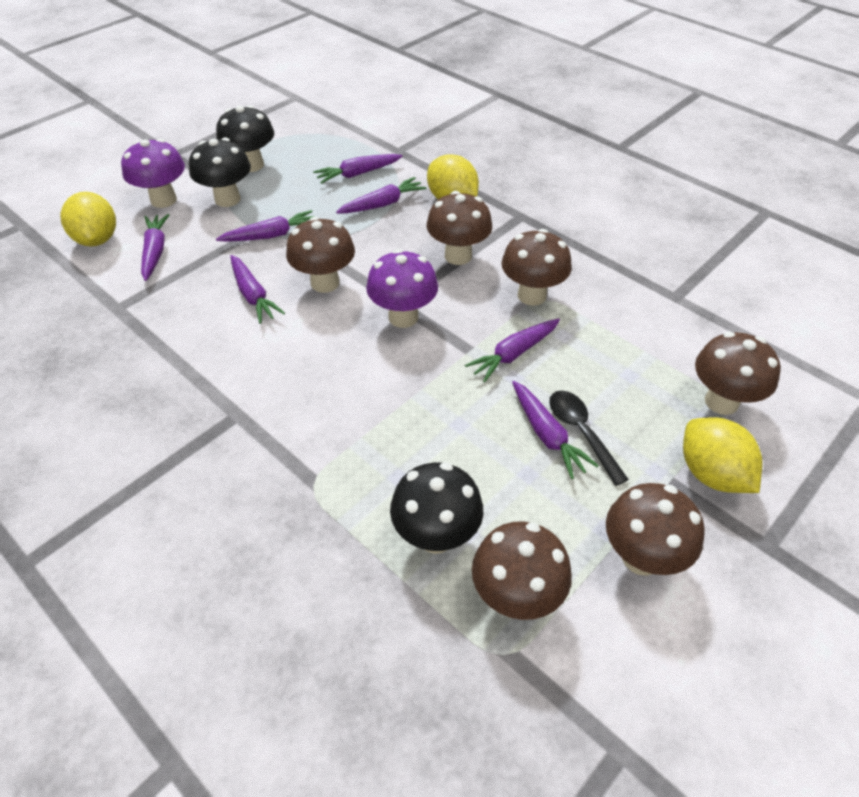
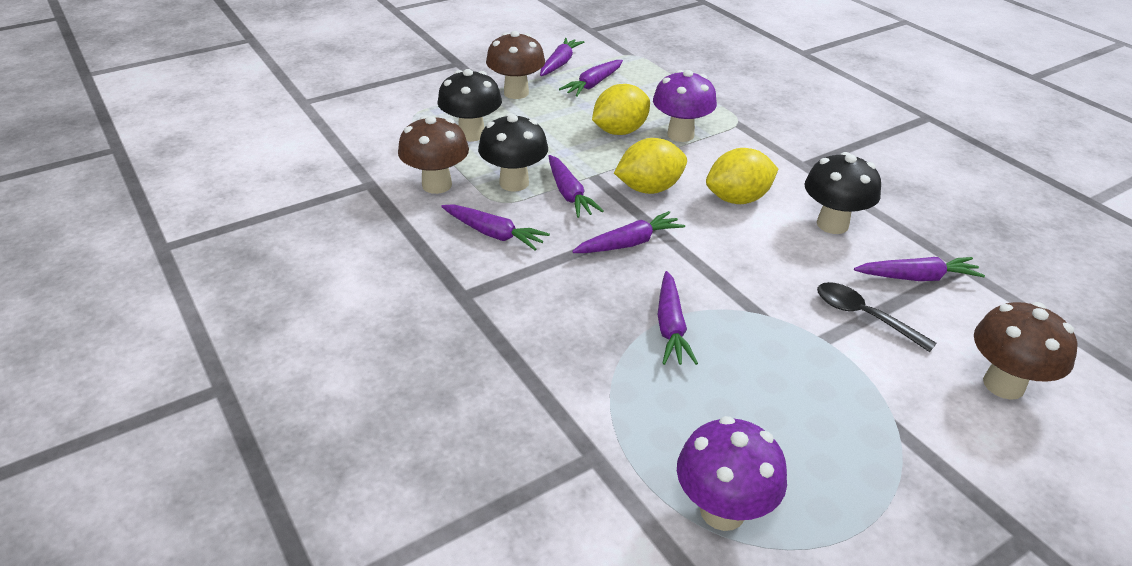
brown mushroom: 6 -> 3

